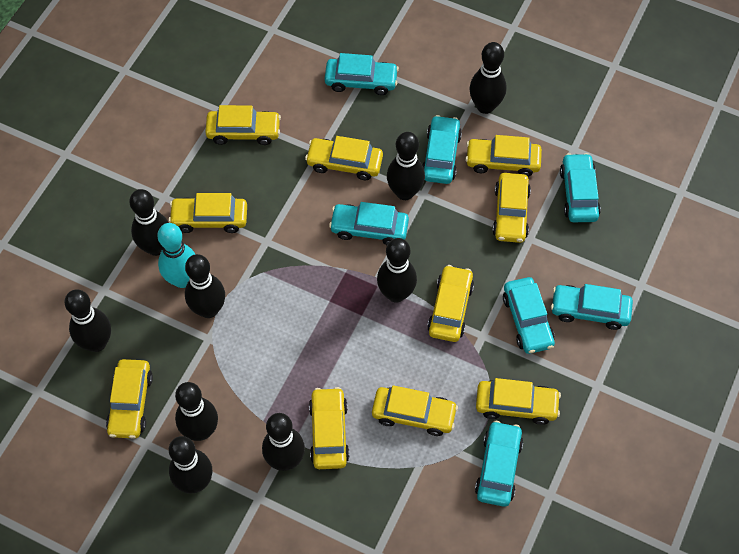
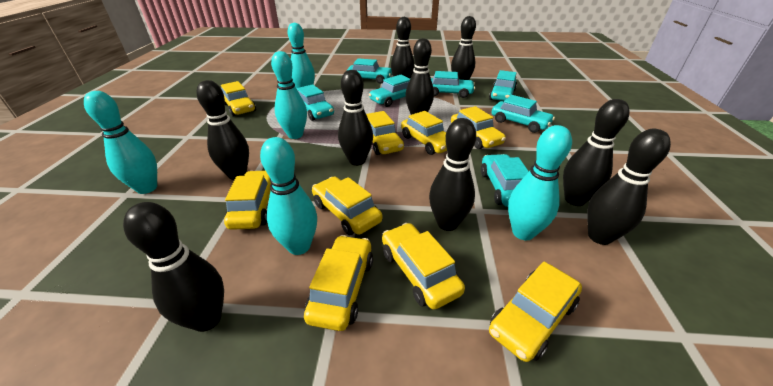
turquoise bowling pin: 1 -> 5
yellow car: 10 -> 9

